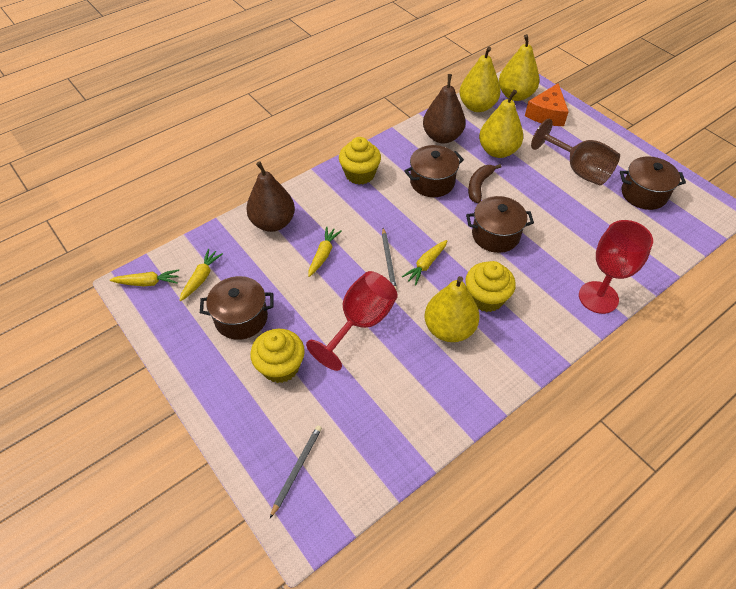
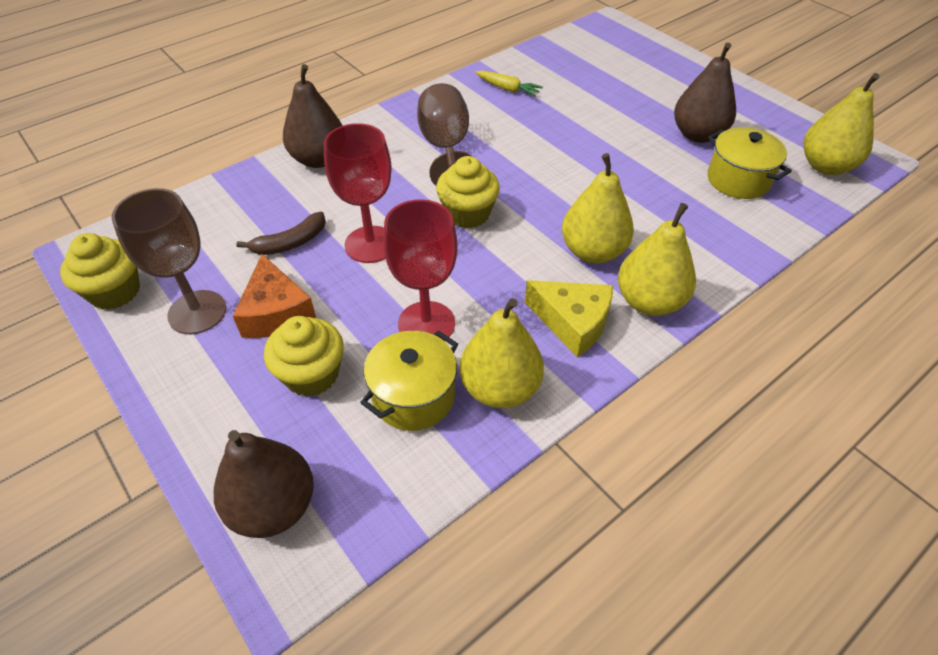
brown goblet: 1 -> 2
brown pear: 2 -> 3
brown pot: 4 -> 0
grey pencil: 2 -> 0
yellow carrot: 4 -> 1
yellow cheese: 0 -> 1
yellow pot: 0 -> 2

